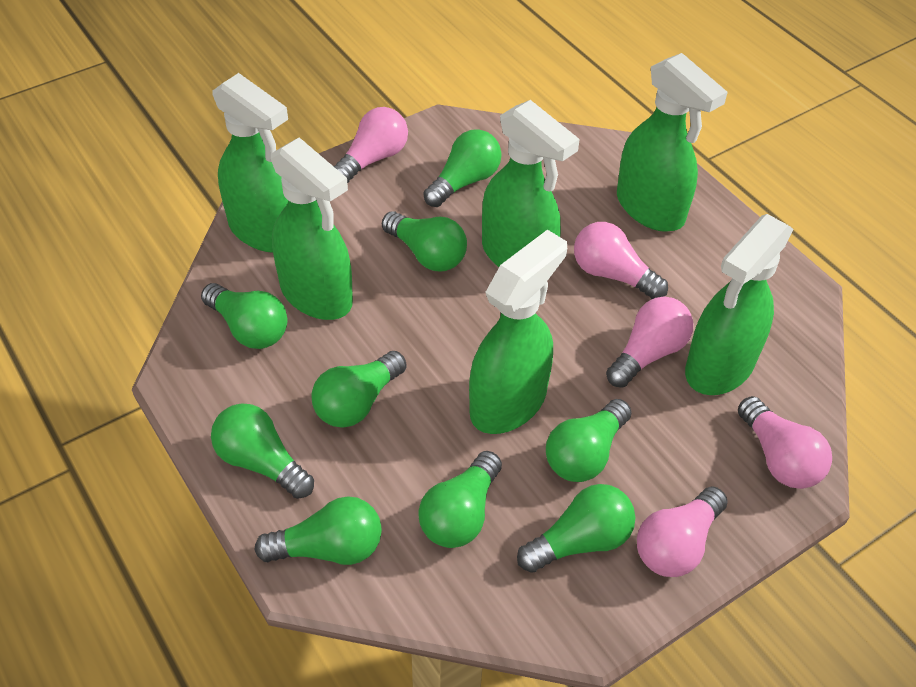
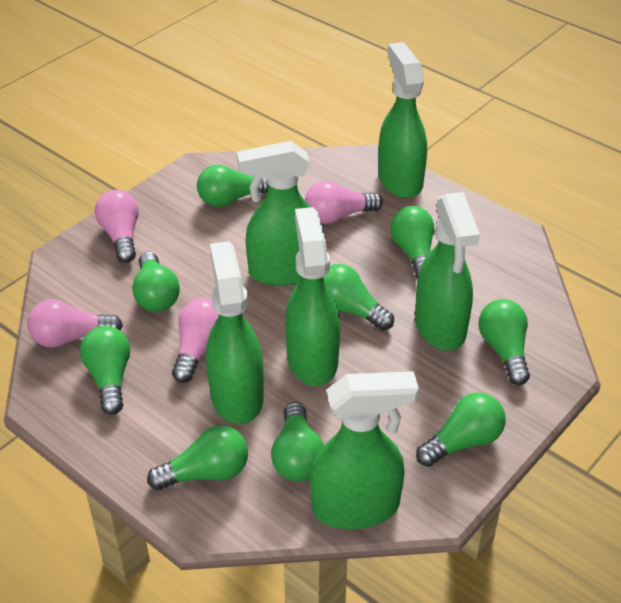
pink light bulb: 5 -> 4

